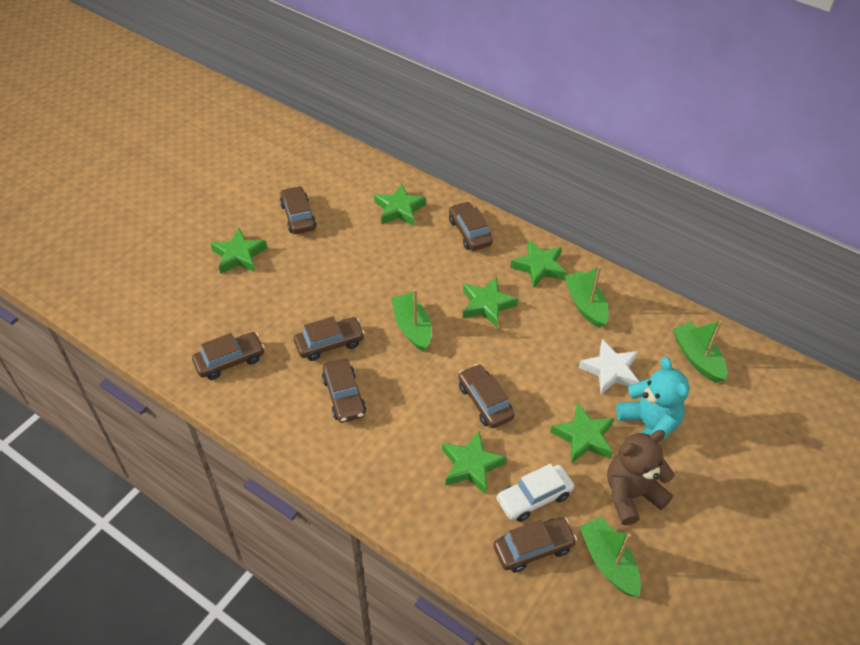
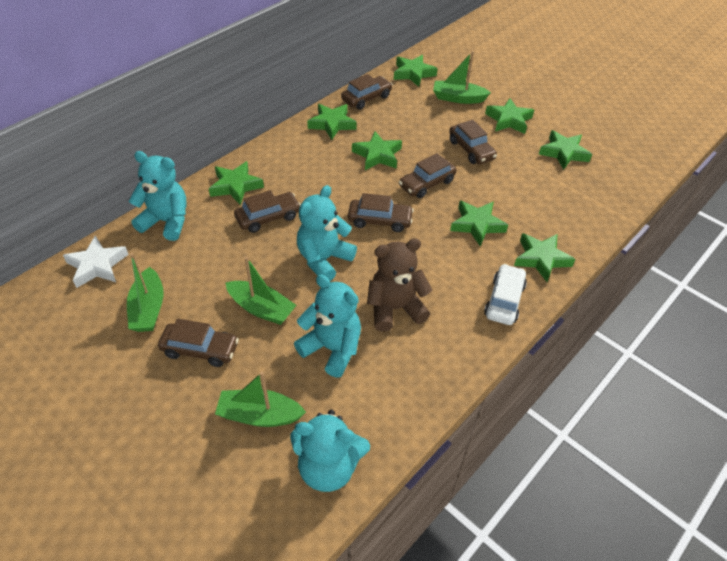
brown car: 7 -> 6
green star: 6 -> 8
turquoise teddy bear: 1 -> 4

